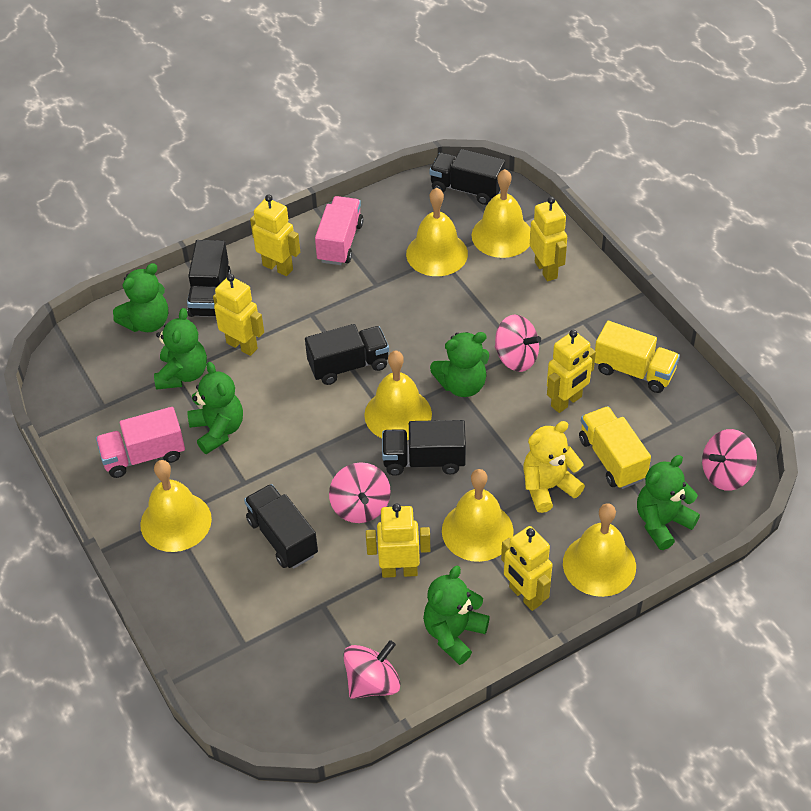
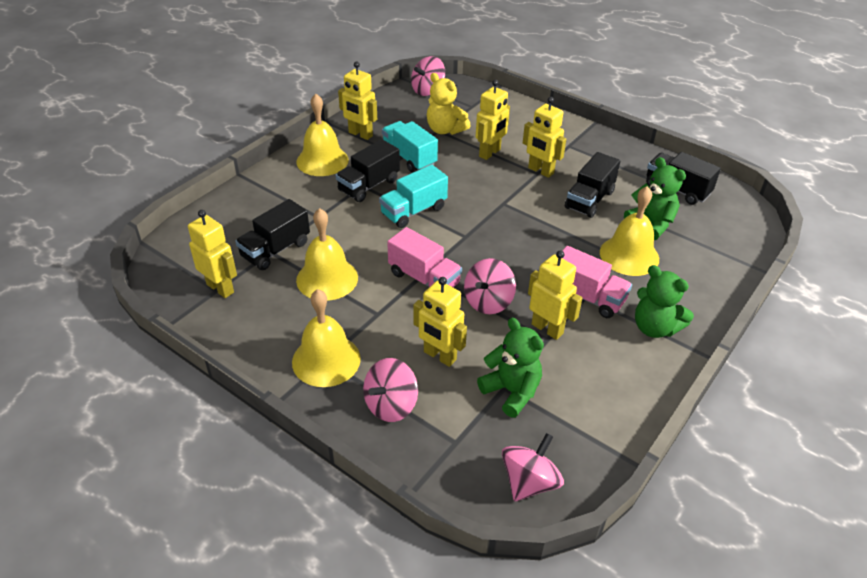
black truck: 5 -> 4
green teddy bear: 6 -> 3
turquoise truck: 0 -> 2
yellow bell: 6 -> 4
yellow truck: 2 -> 0

